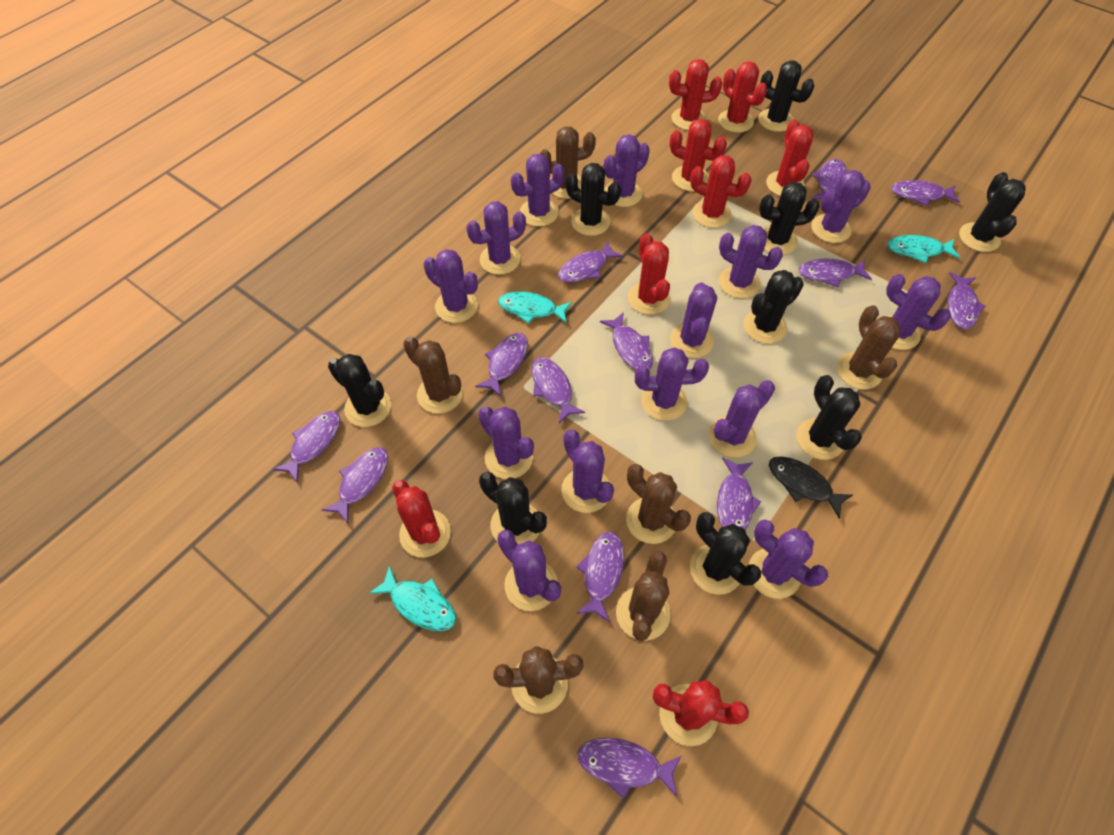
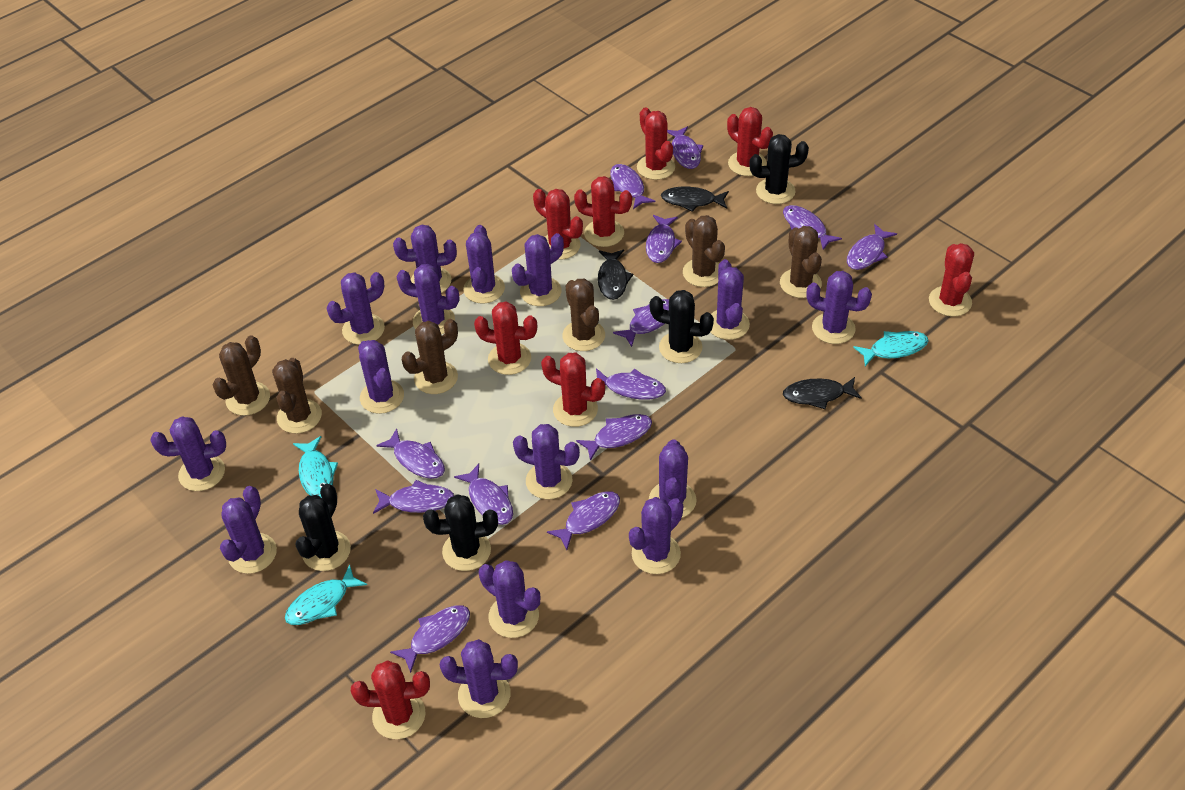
black cactus: 9 -> 4
black fish: 1 -> 3
purple cactus: 14 -> 15

